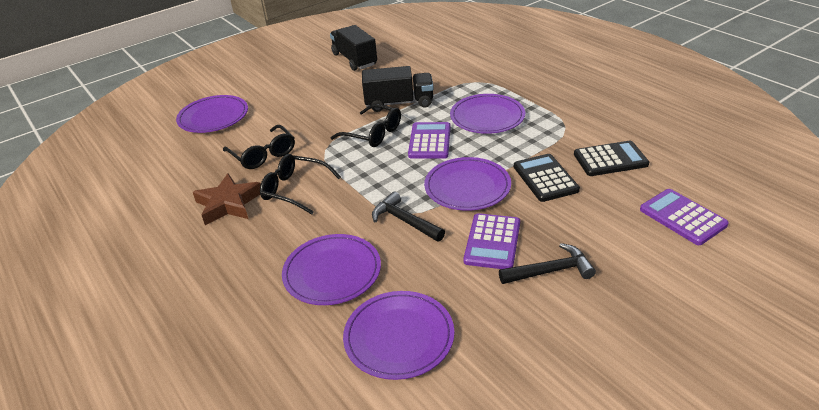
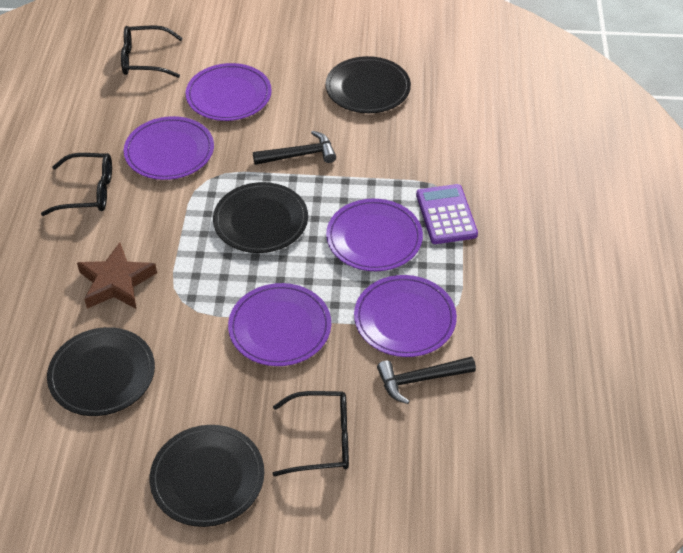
black calculator: 2 -> 0
black plate: 0 -> 4
black truck: 2 -> 0
purple calculator: 3 -> 1

